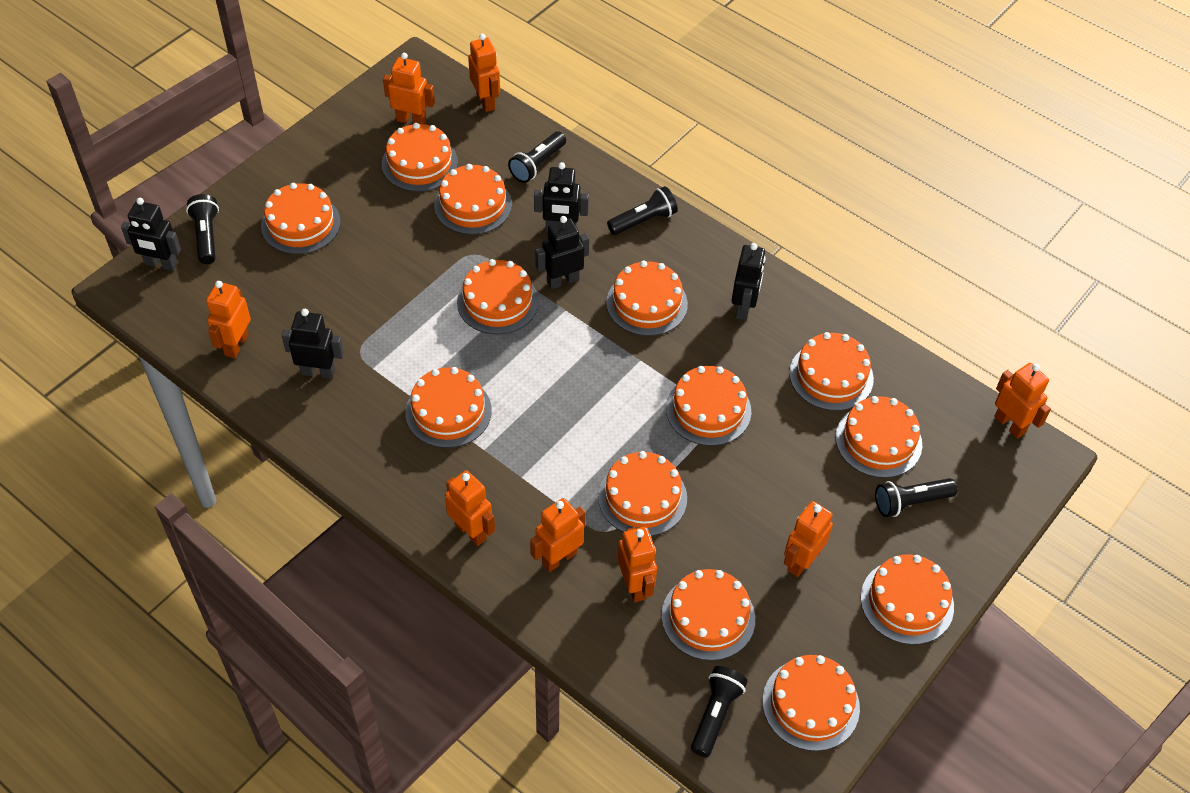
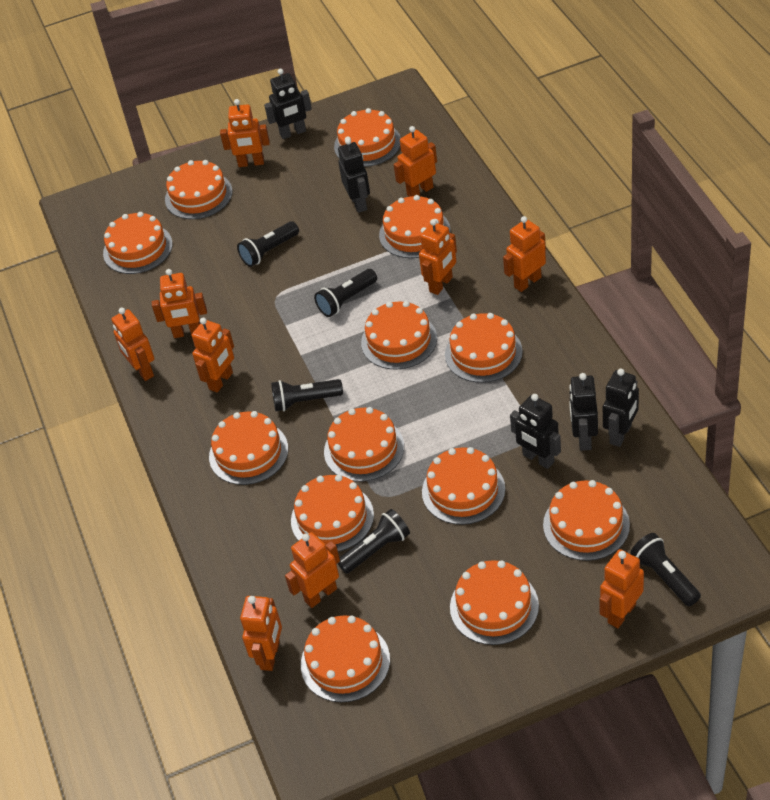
orange robot: 8 -> 10

